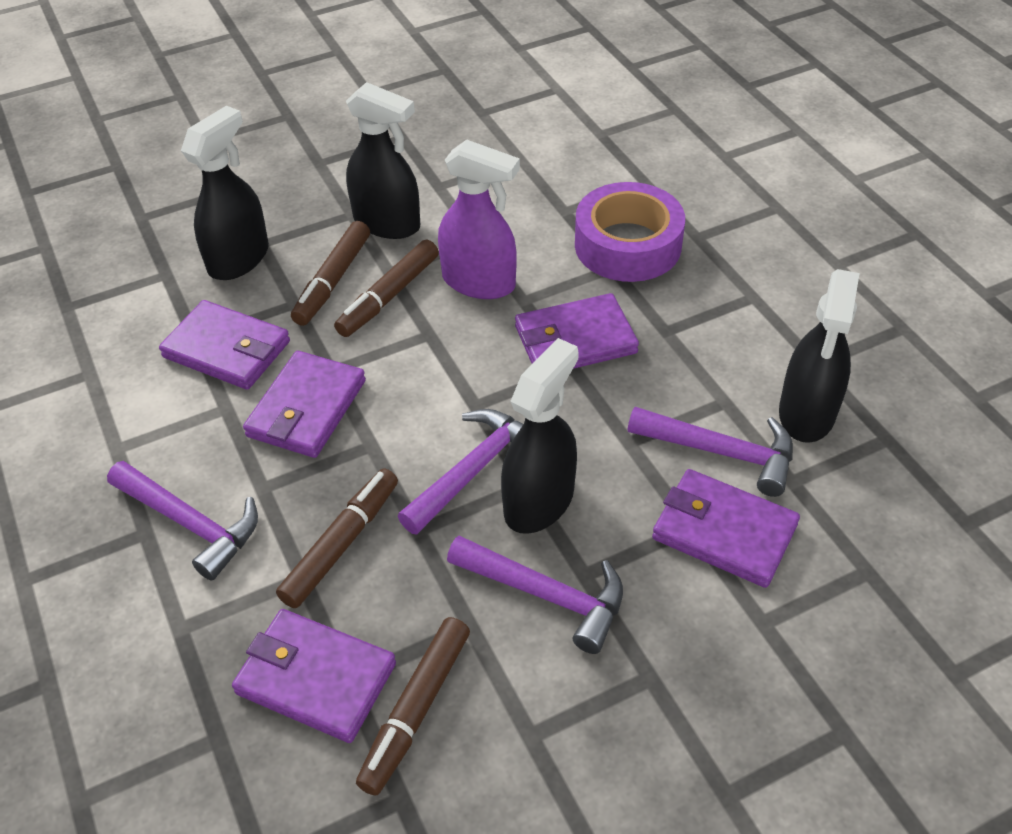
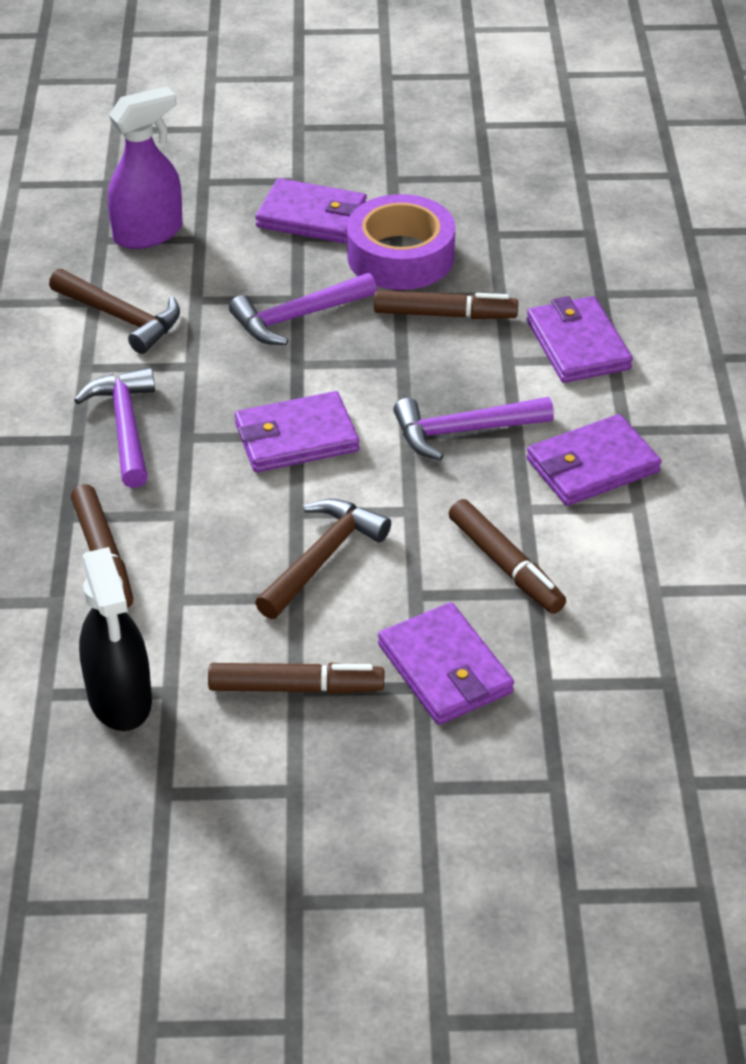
black spray bottle: 4 -> 1
brown hammer: 0 -> 2
purple hammer: 4 -> 3

